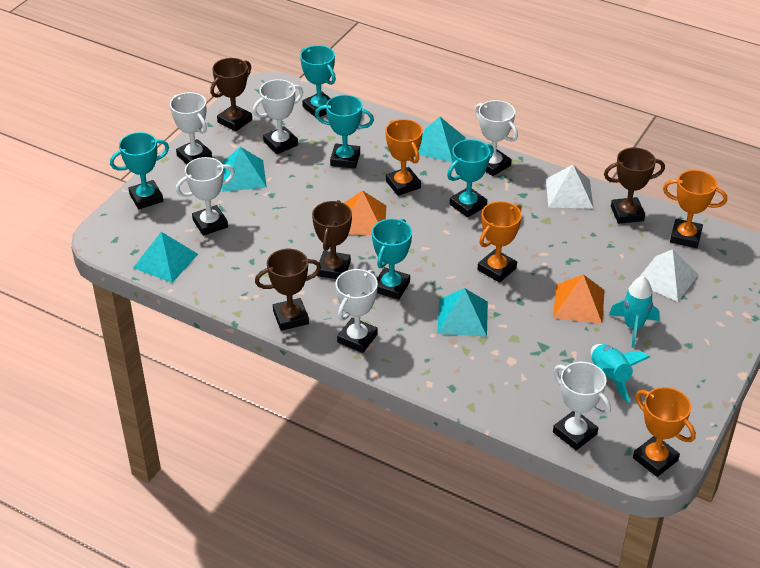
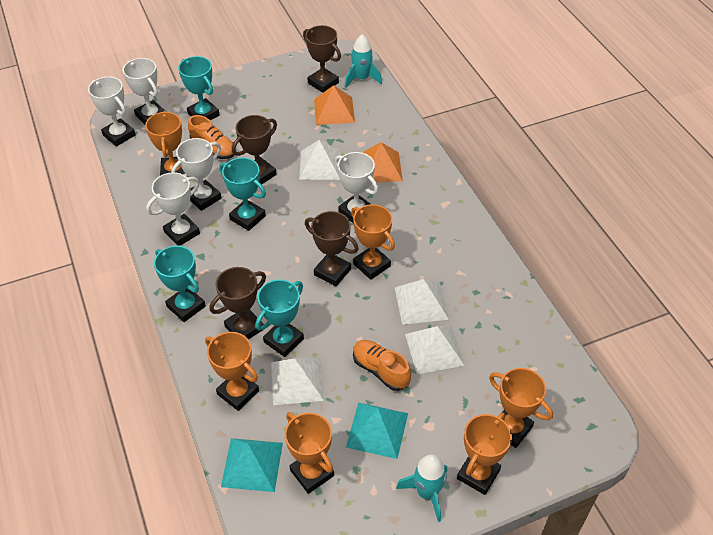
orange shoe: 0 -> 2
orange trophy: 4 -> 6
turquoise pyramid: 4 -> 2
turquoise trophy: 5 -> 4
white pyramid: 2 -> 4
white trophy: 6 -> 5

